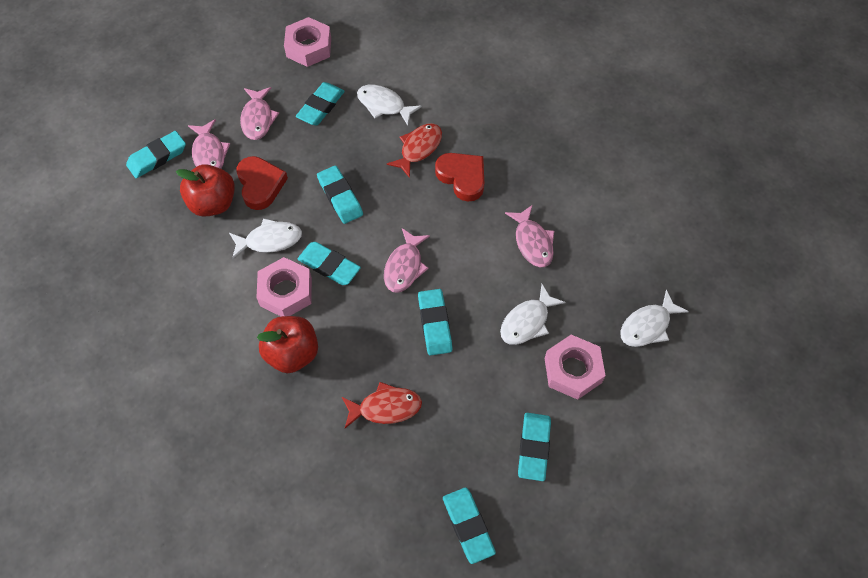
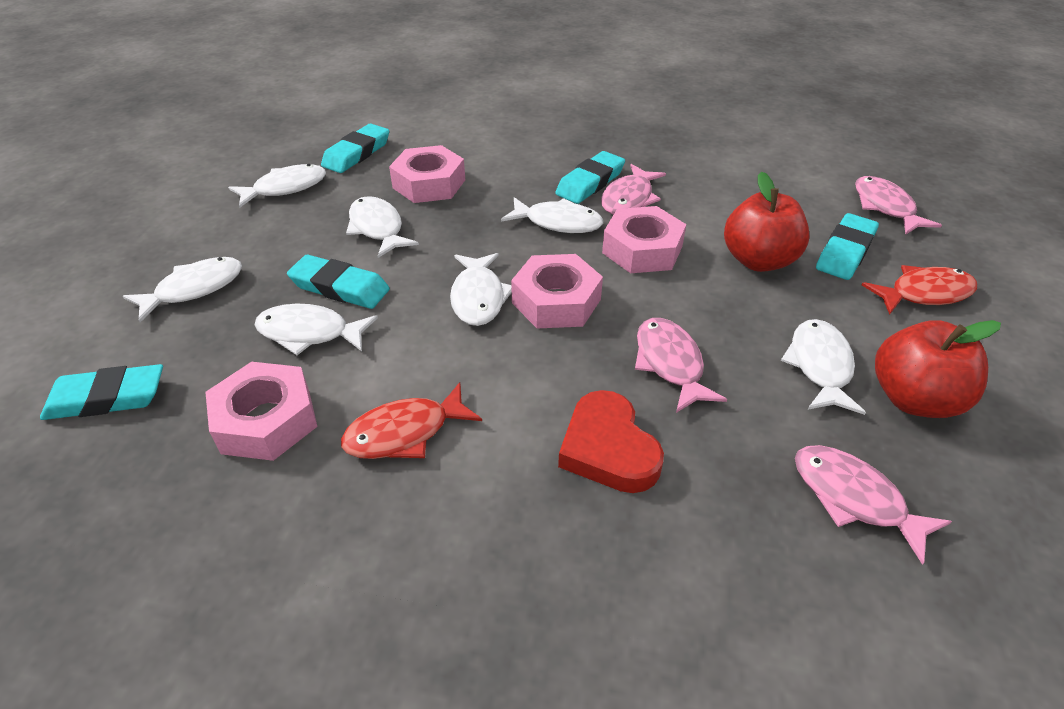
pink nut: 3 -> 4
red heart: 2 -> 1
turquoise eraser: 7 -> 5
white fish: 4 -> 7

